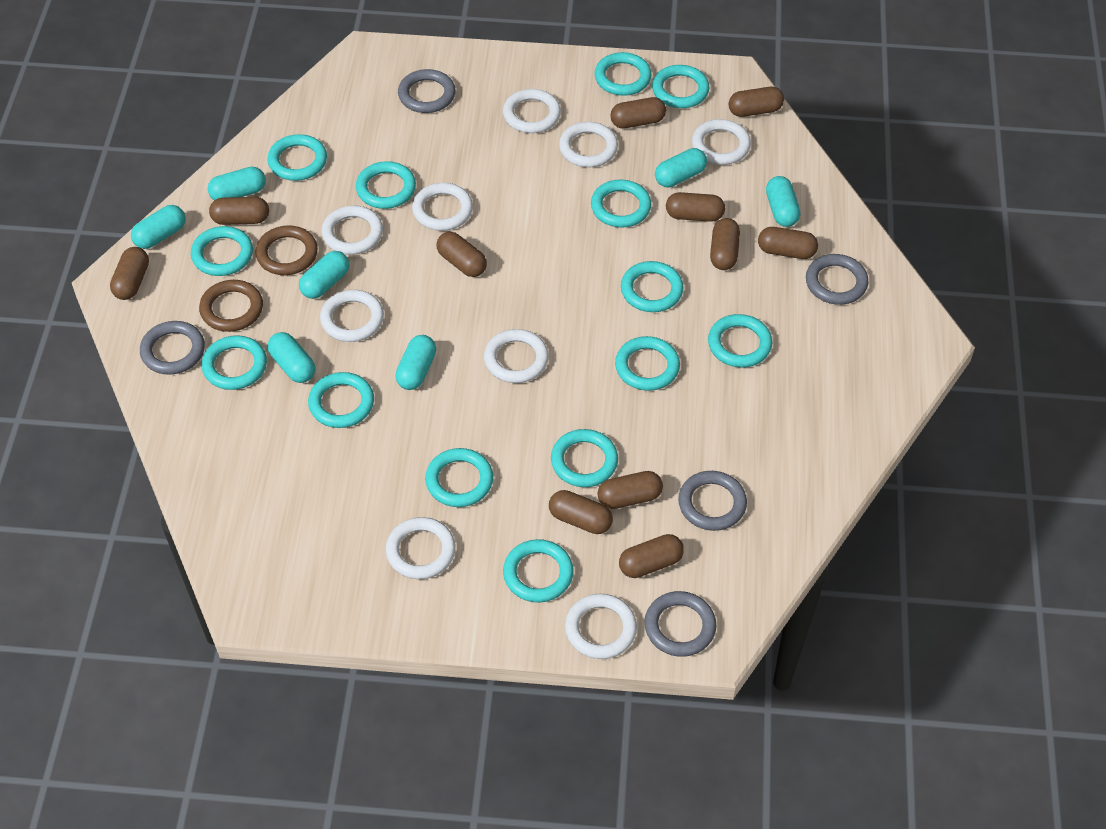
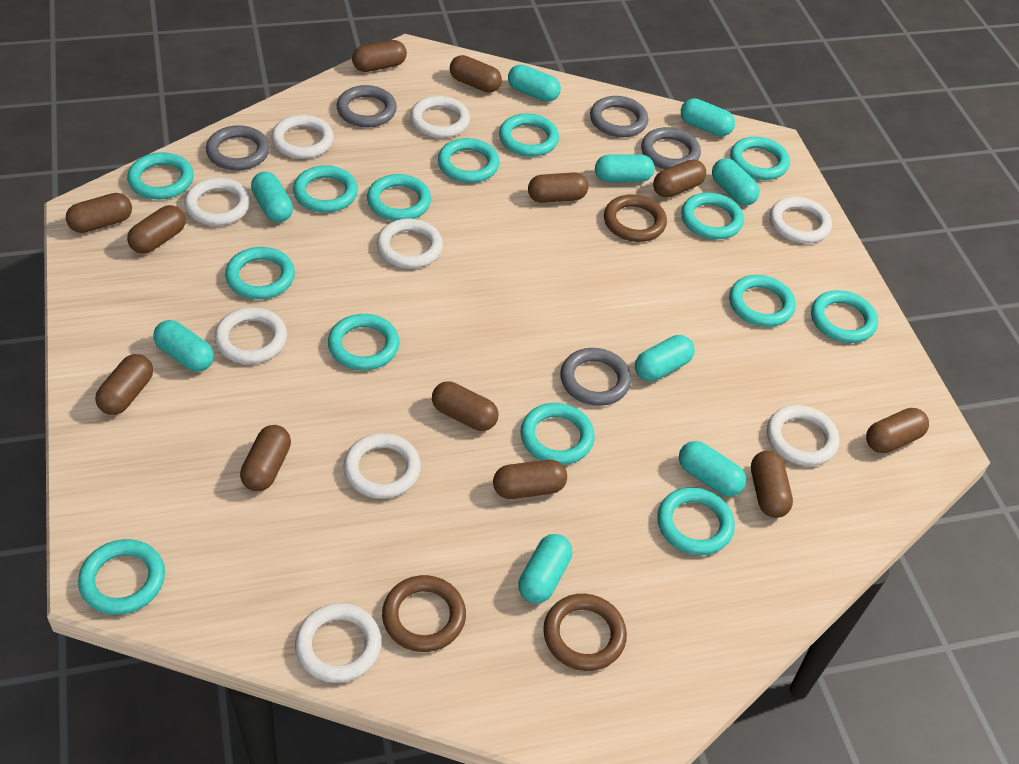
brown capsule: 11 -> 12
brown ring: 2 -> 3
turquoise capsule: 7 -> 9

